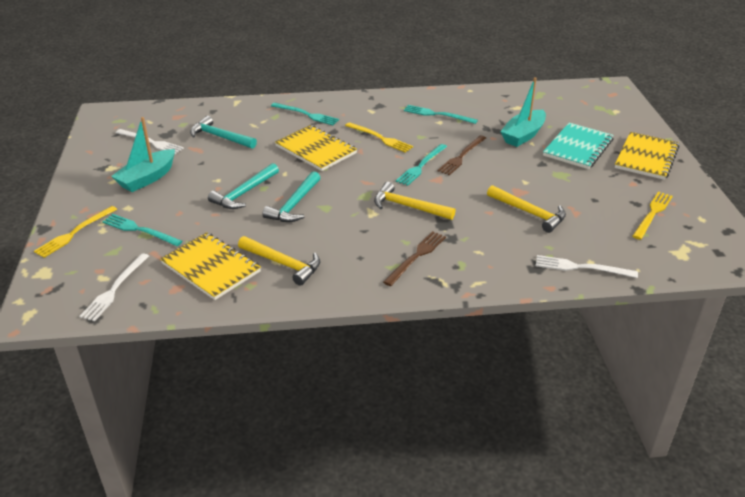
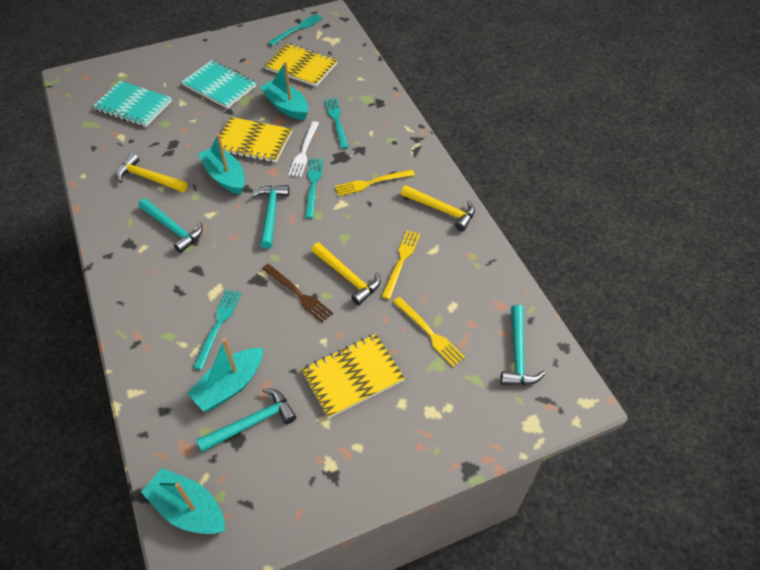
brown fork: 2 -> 1
turquoise boat: 2 -> 4
turquoise hammer: 3 -> 4
turquoise notebook: 1 -> 2
white fork: 3 -> 1

